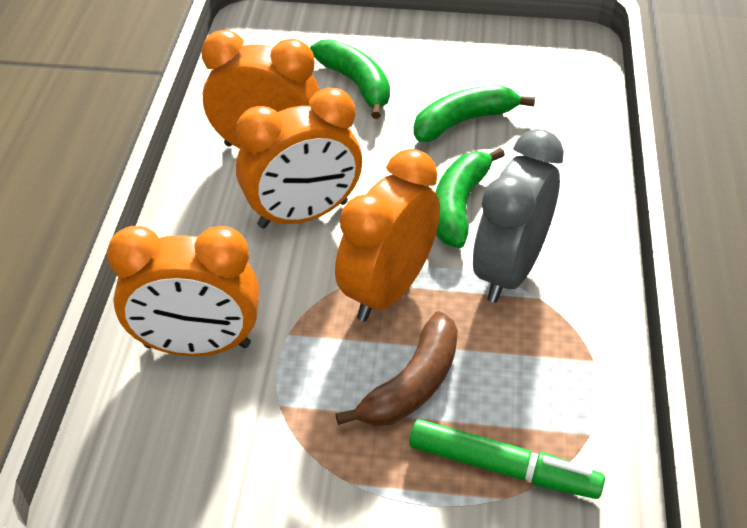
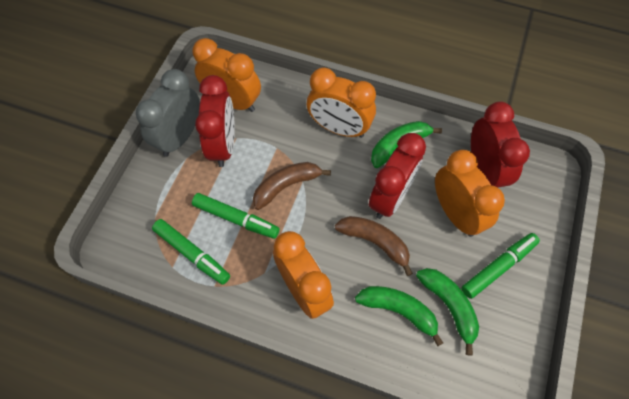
brown banana: 1 -> 2
green marker: 1 -> 3
red clock: 0 -> 3

